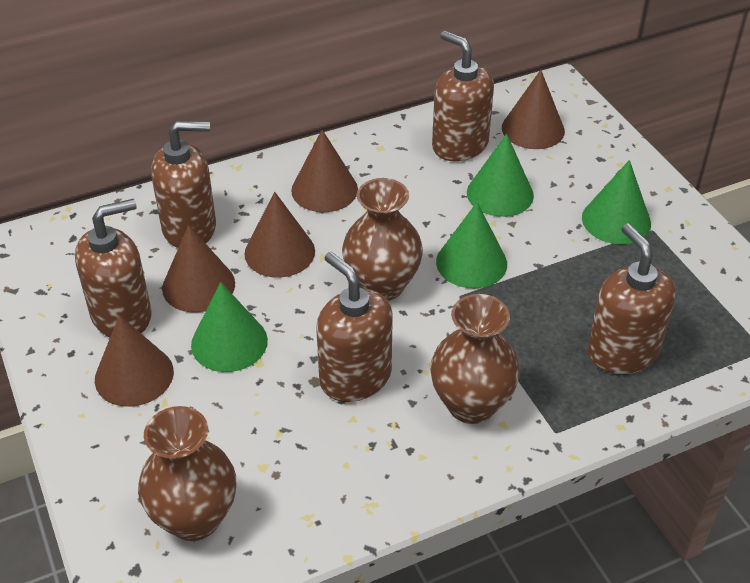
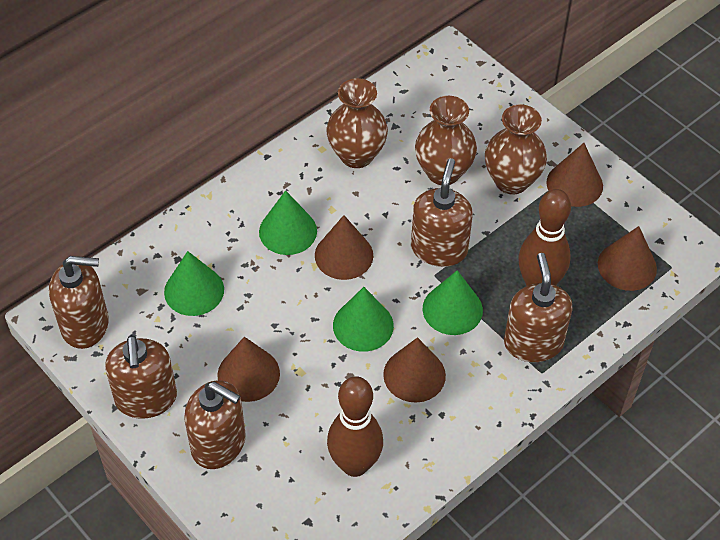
brown bowling pin: 0 -> 2

